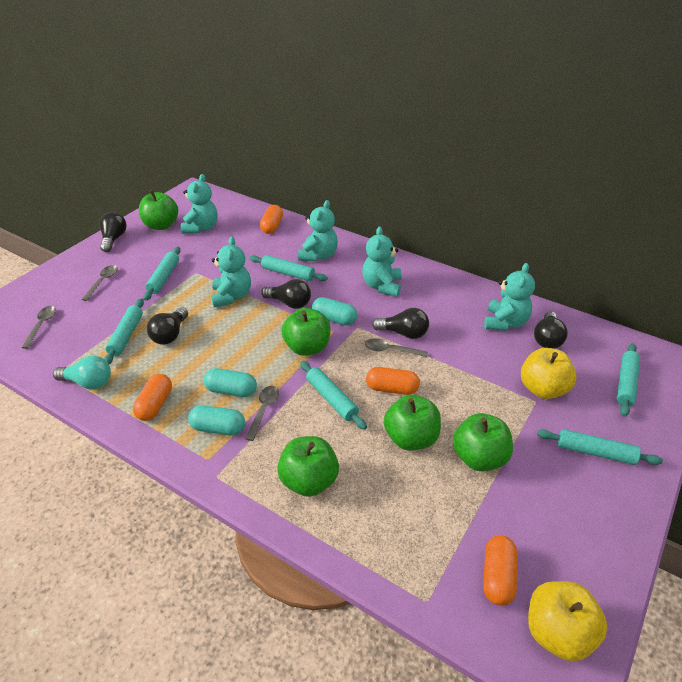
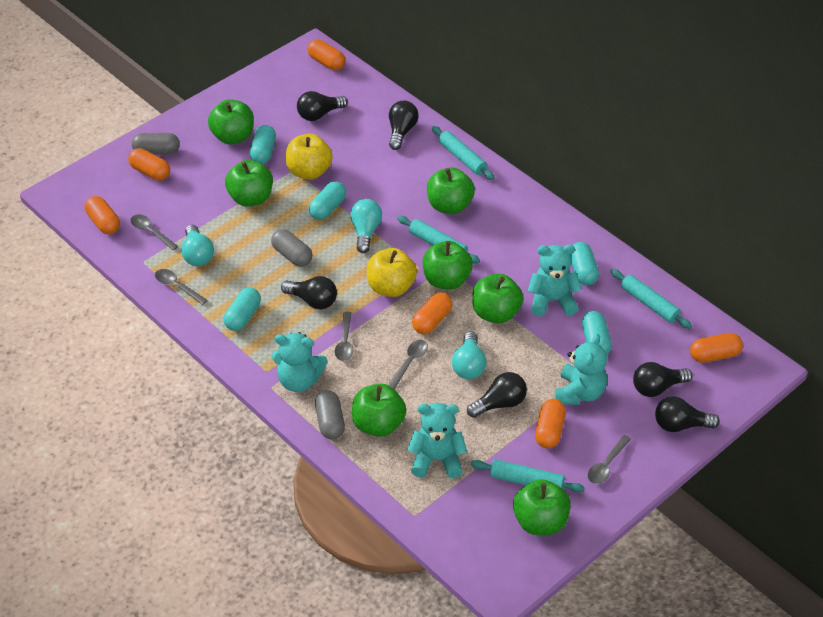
black light bulb: 5 -> 6
green apple: 5 -> 7
grey capsule: 0 -> 3
grey spoon: 4 -> 5
orange capsule: 4 -> 6
turquoise capsule: 3 -> 5
turquoise light bulb: 1 -> 3
turquoise rolling pin: 6 -> 4
turquoise teddy bear: 5 -> 4

